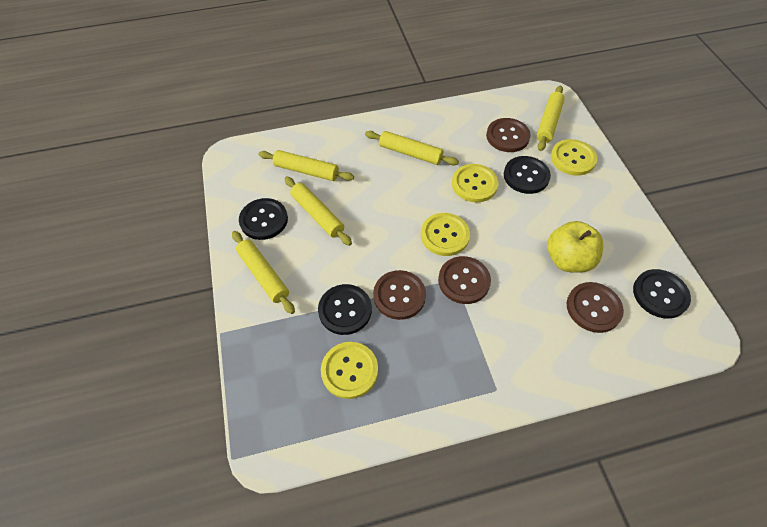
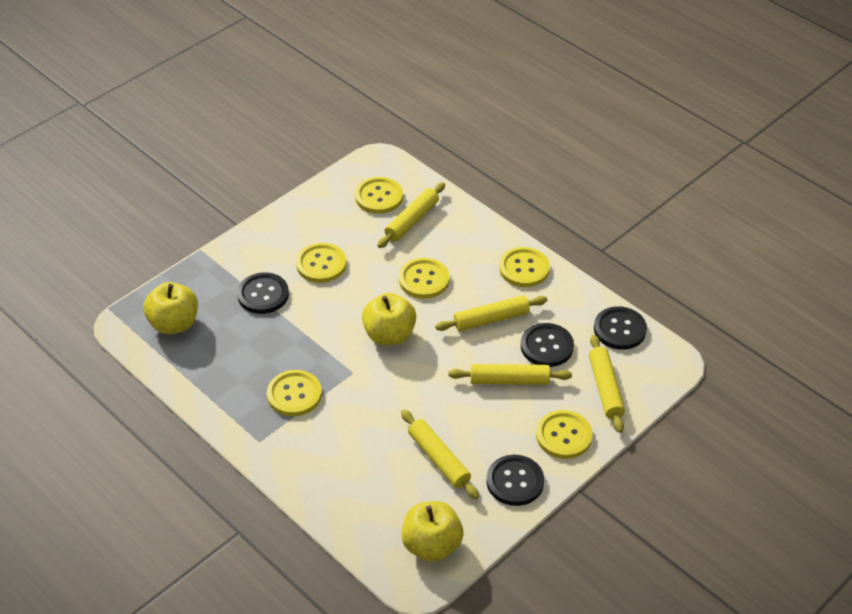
brown button: 4 -> 0
yellow apple: 1 -> 3
yellow button: 4 -> 6

